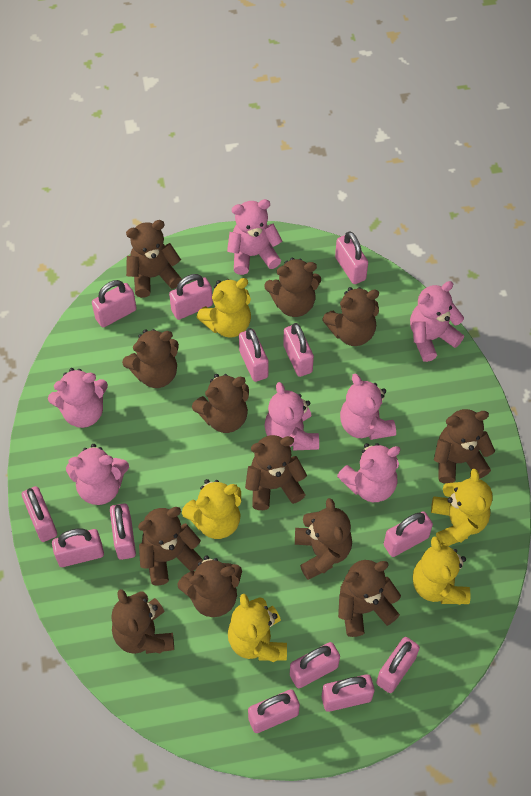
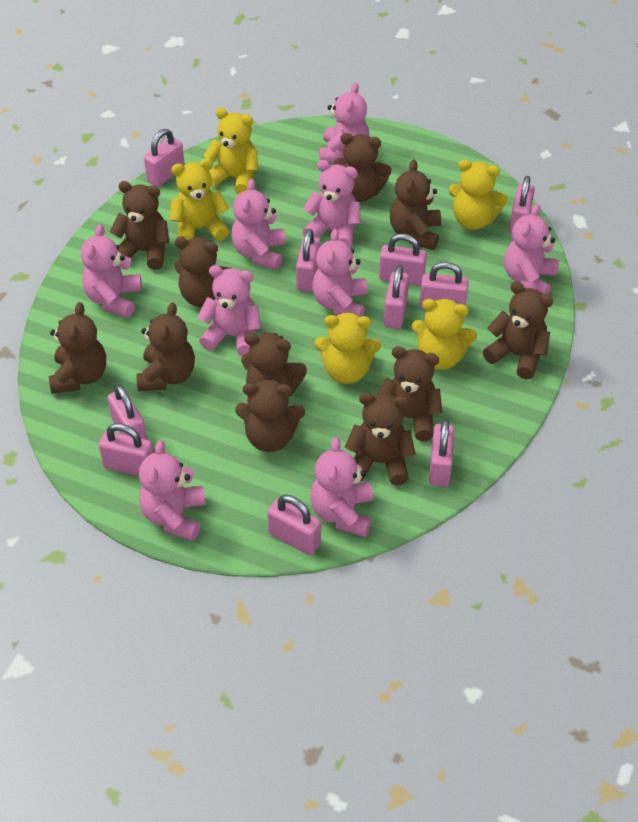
brown teddy bear: 12 -> 11
pink padlock: 13 -> 10
pink teddy bear: 7 -> 9

